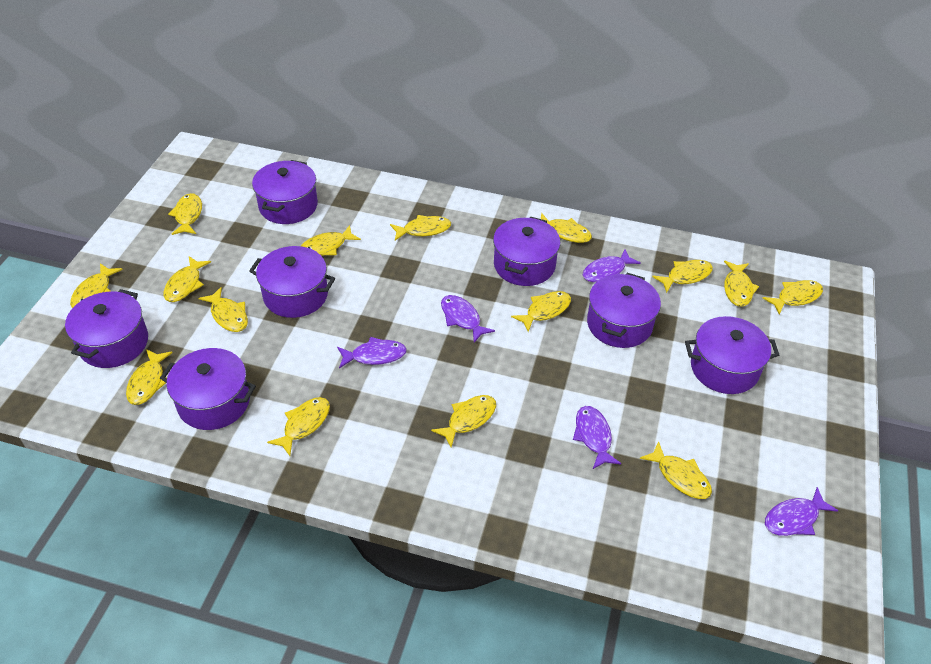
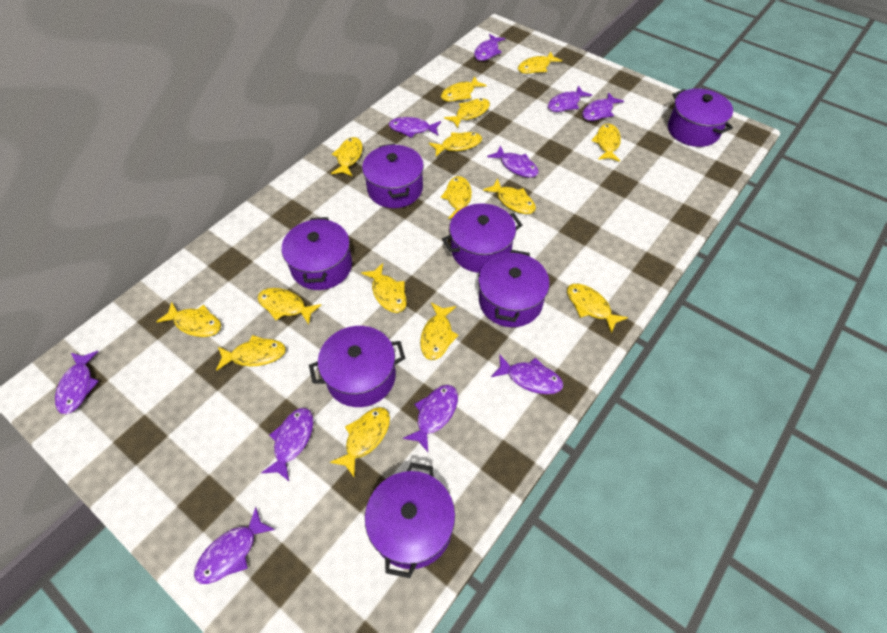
purple fish: 5 -> 10

